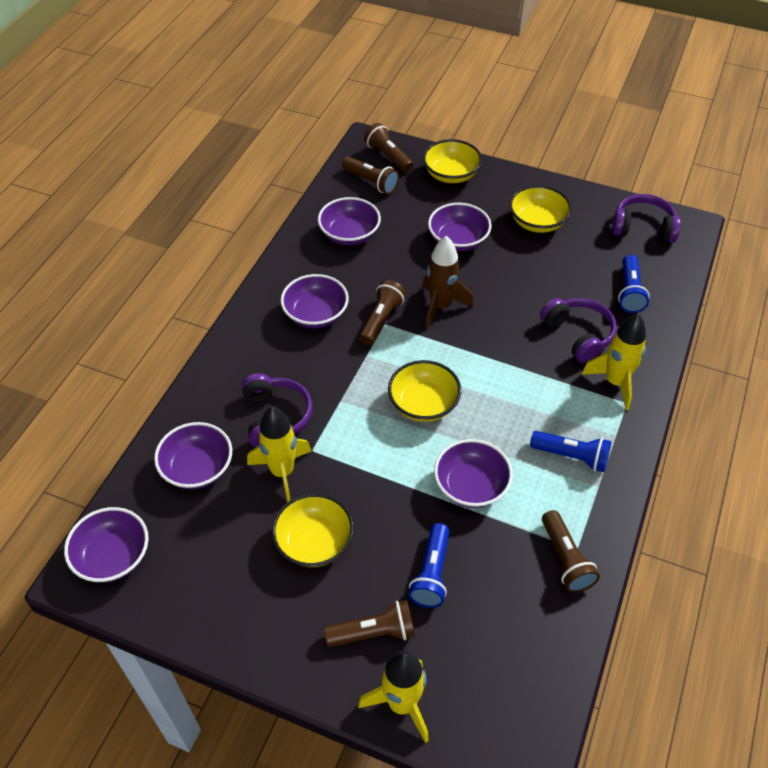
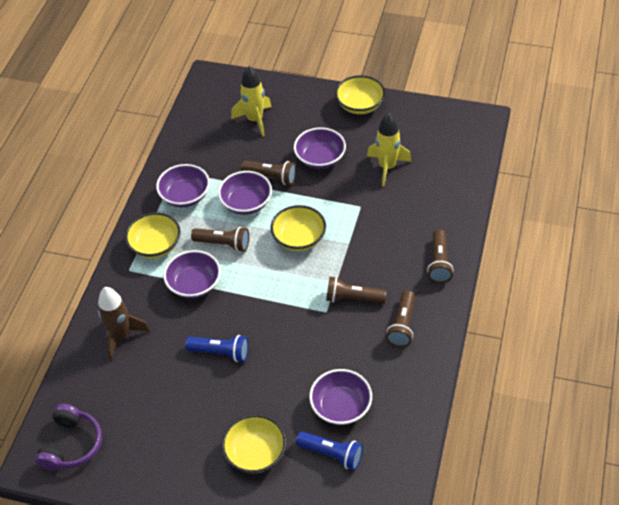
blue flashlight: 3 -> 2
purple bowl: 6 -> 5
purple headphones: 3 -> 1
yellow rocket: 3 -> 2

